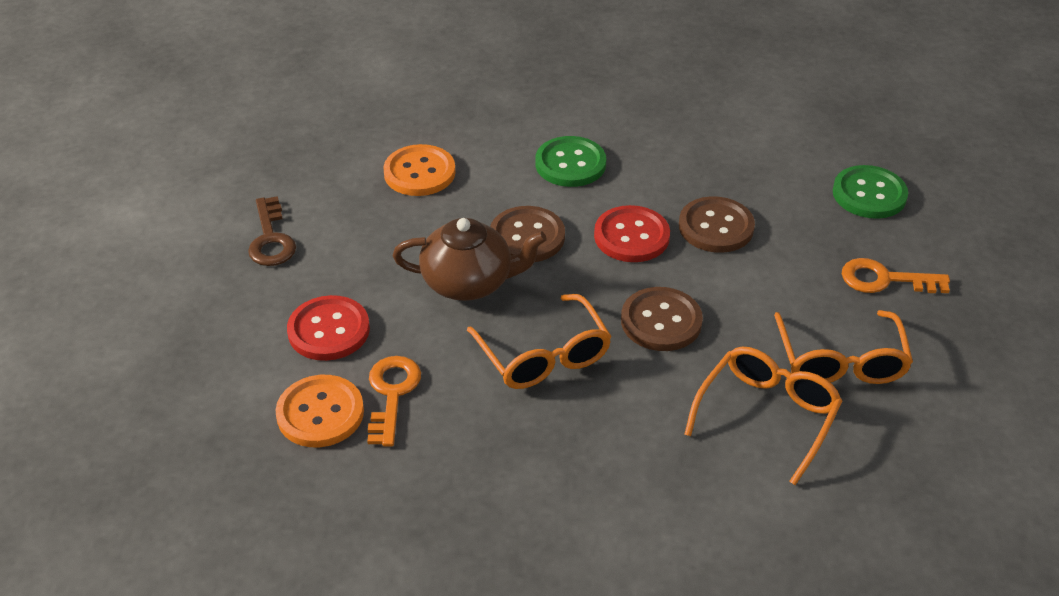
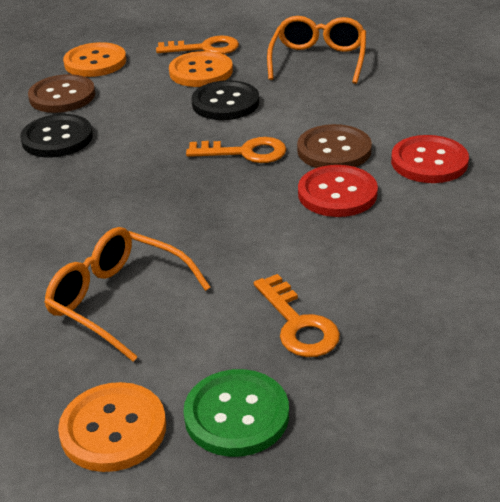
black button: 0 -> 2
brown button: 3 -> 2
brown key: 1 -> 0
brown teapot: 1 -> 0
green button: 2 -> 1
orange button: 2 -> 3
orange glasses: 3 -> 2
orange key: 2 -> 3

